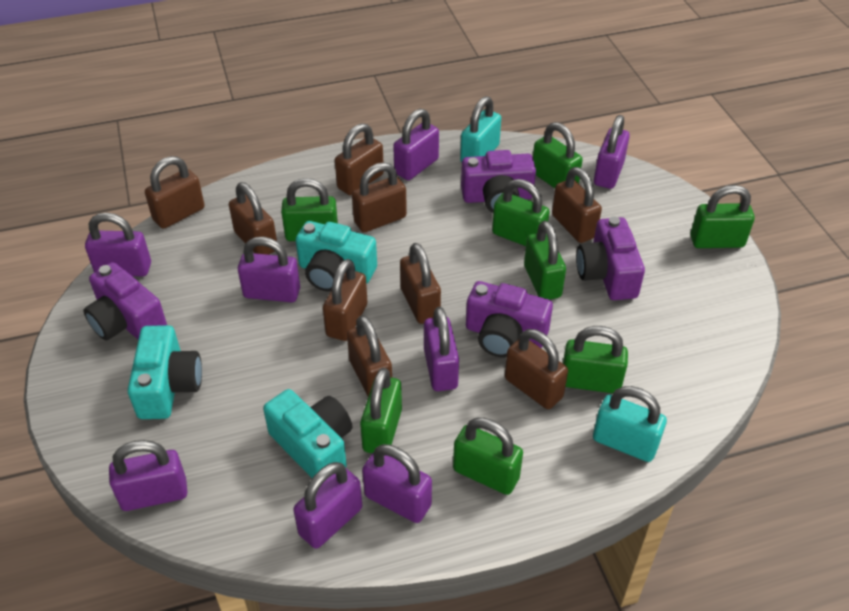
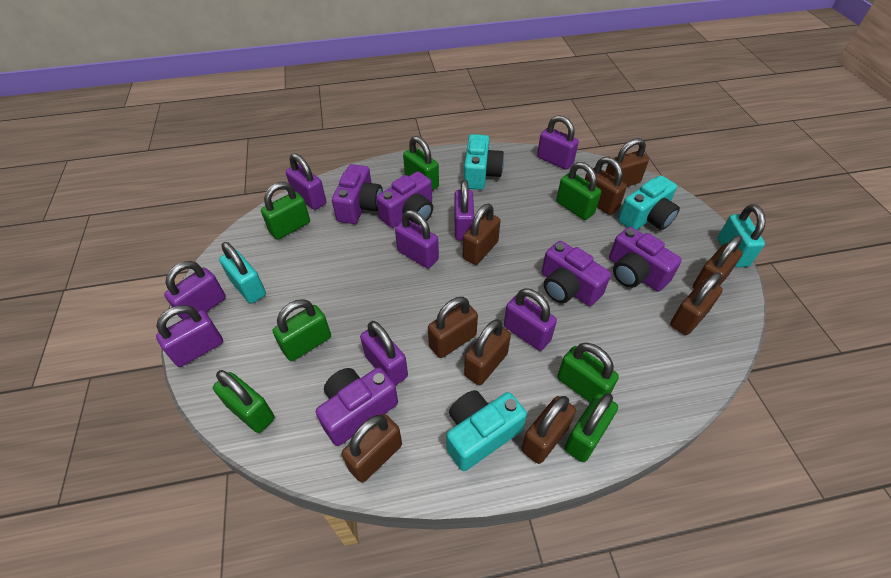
green padlock: 8 -> 7
purple camera: 4 -> 5

